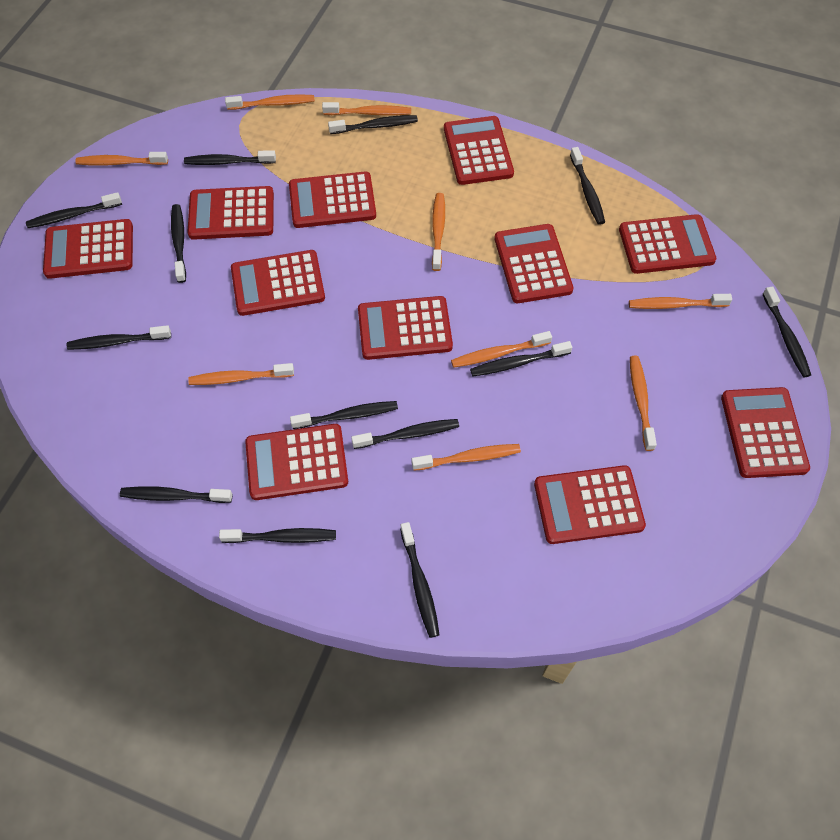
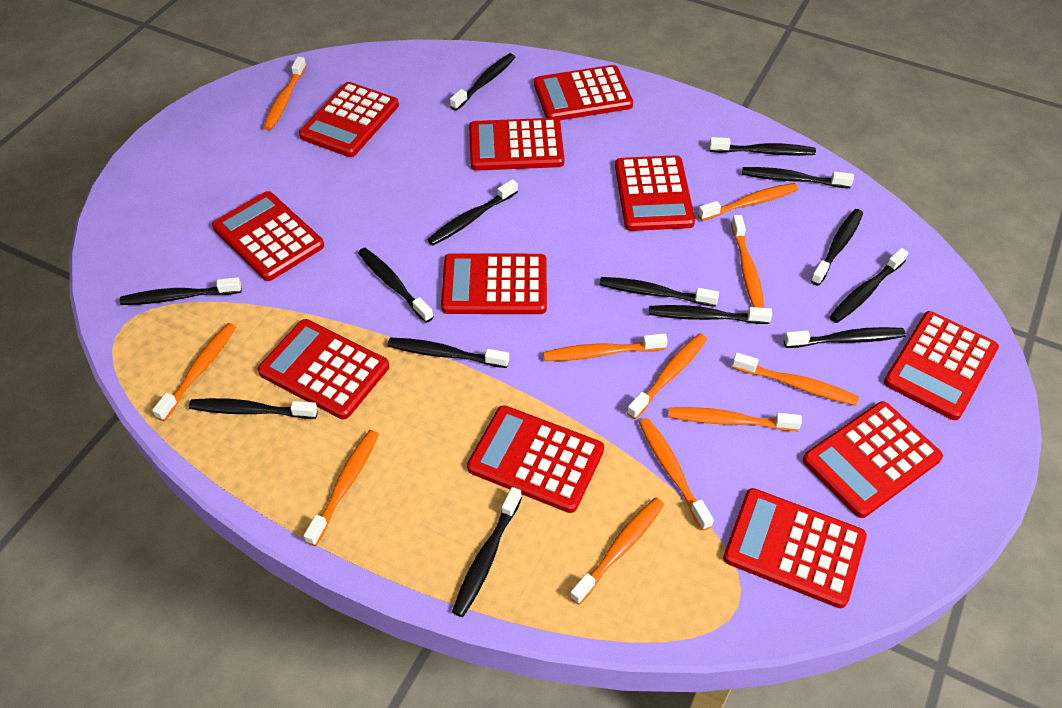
black toothbrush: 13 -> 14
orange toothbrush: 9 -> 11

